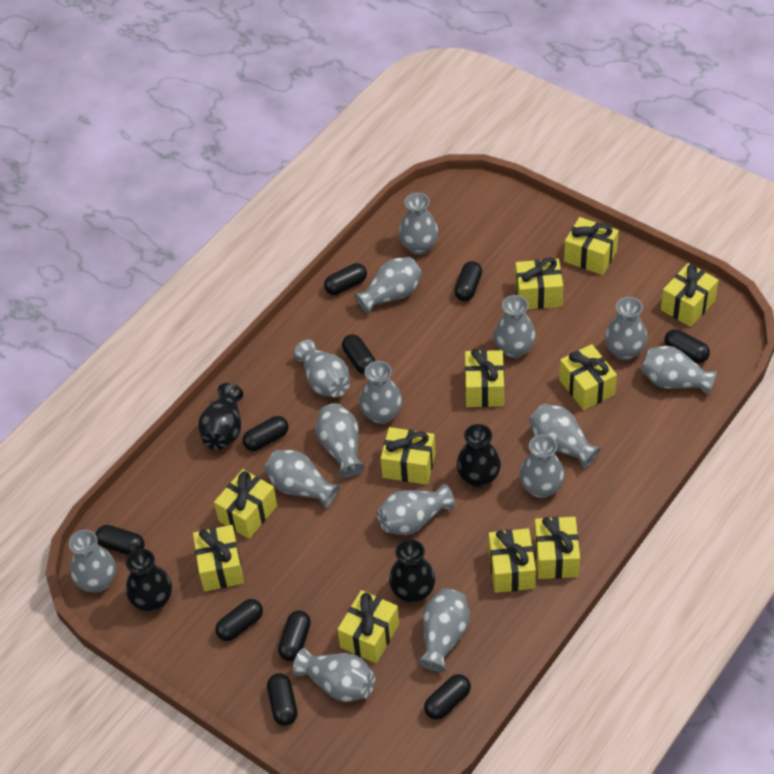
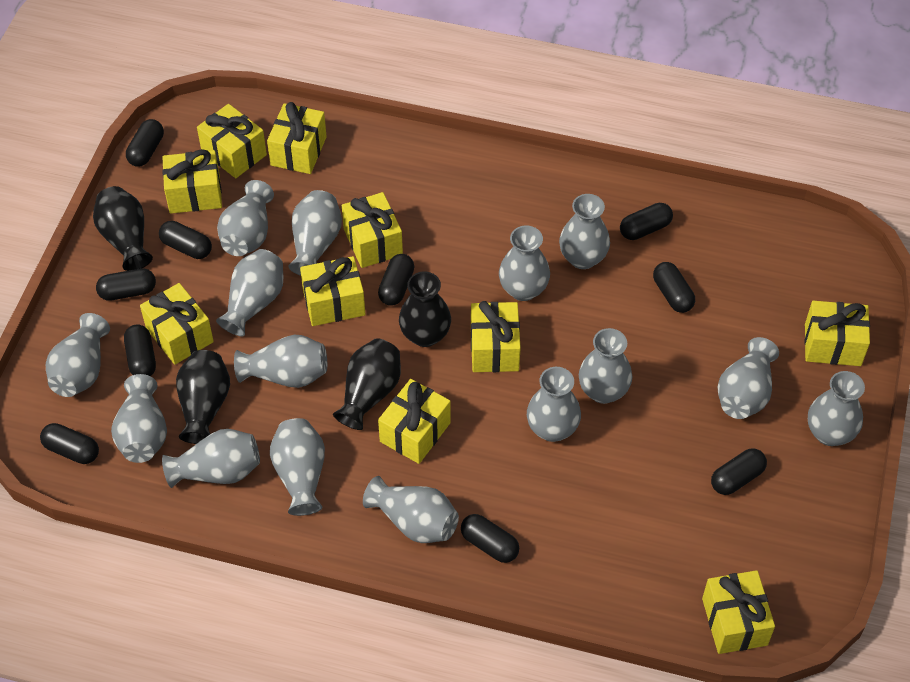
yellow gift: 11 -> 10

